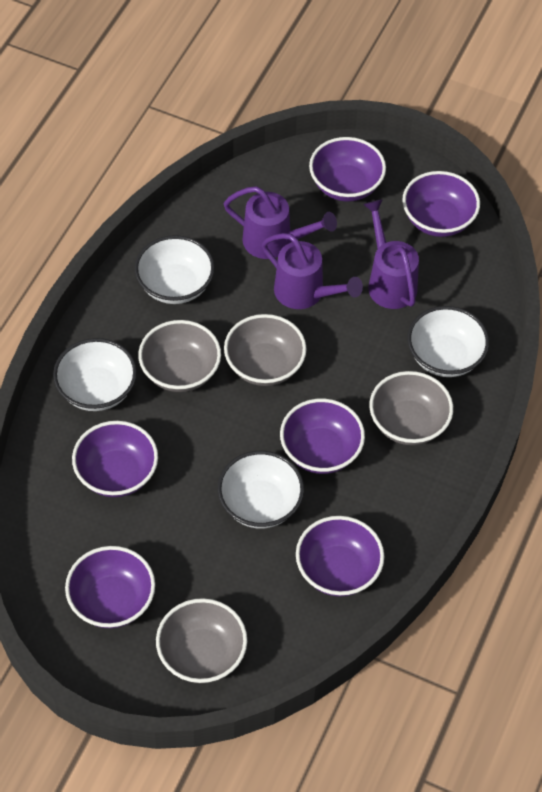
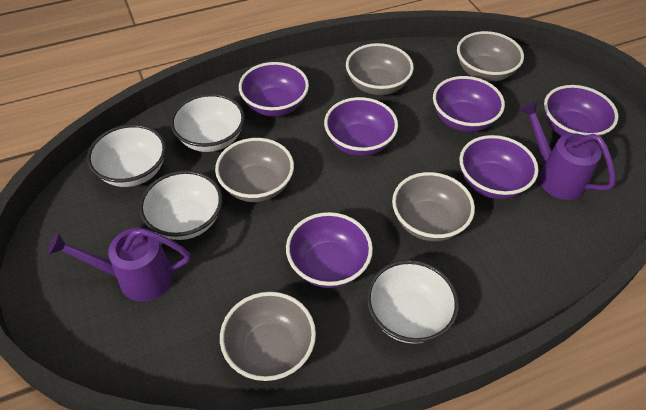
grey bowl: 4 -> 5
purple watering can: 3 -> 2

